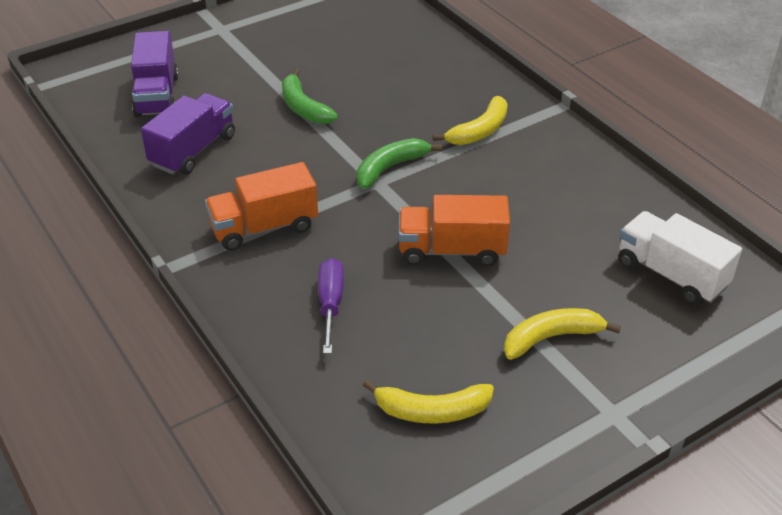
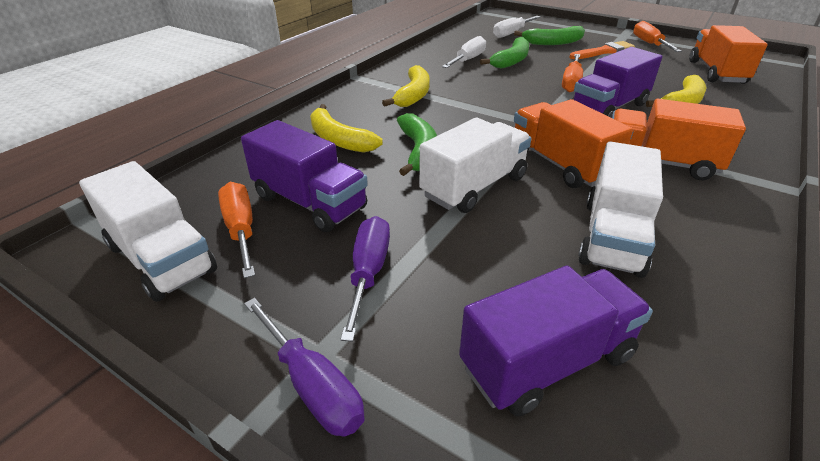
green banana: 2 -> 3
orange brush: 0 -> 1
orange screwdriver: 0 -> 3
orange truck: 2 -> 3
purple screwdriver: 1 -> 2
purple truck: 2 -> 3
white screwdriver: 0 -> 2
white truck: 1 -> 3

